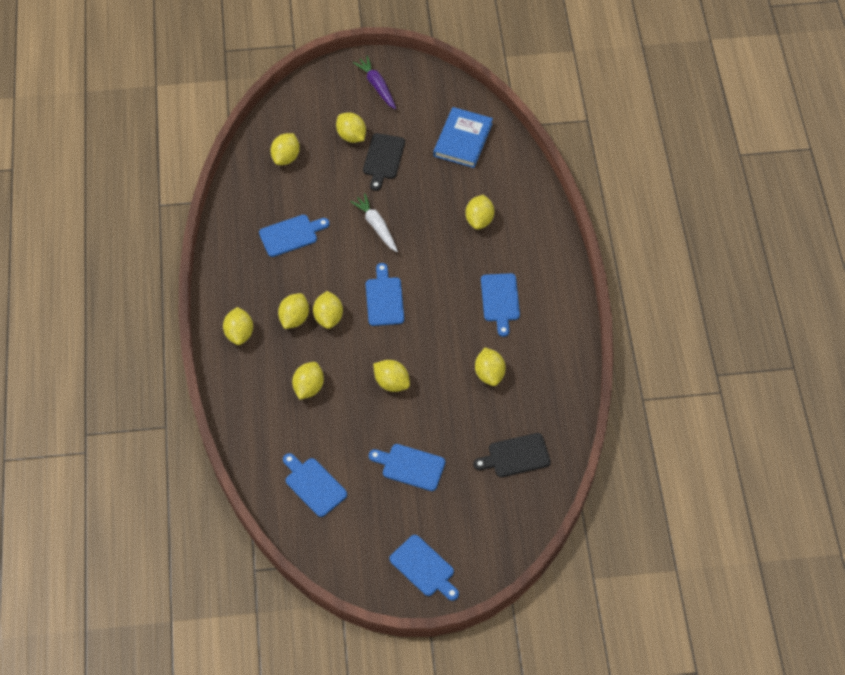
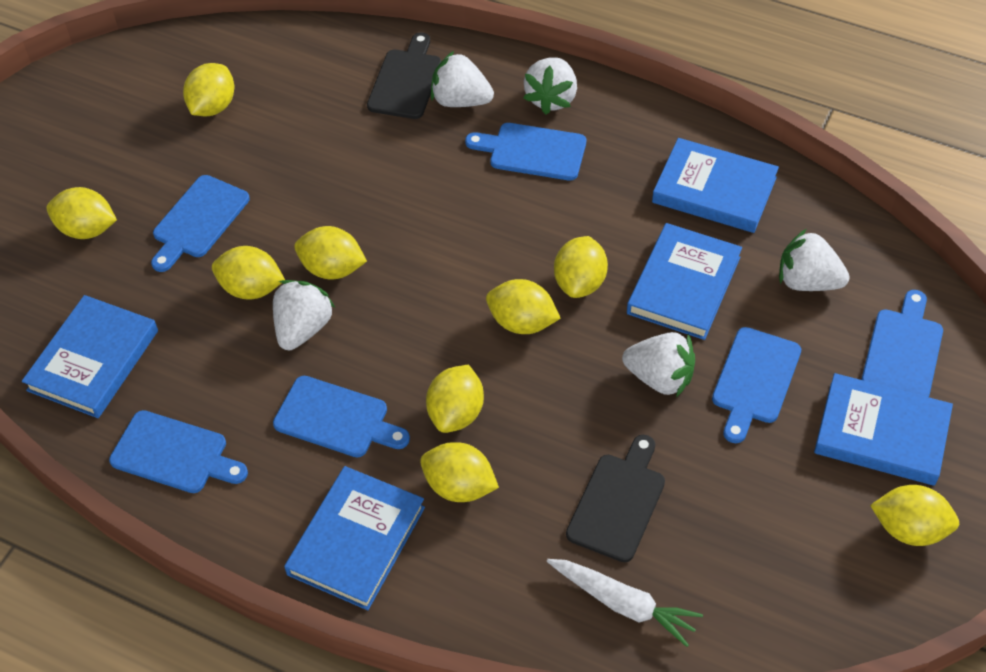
blue book: 1 -> 5
purple carrot: 1 -> 0
white strawberry: 0 -> 5

